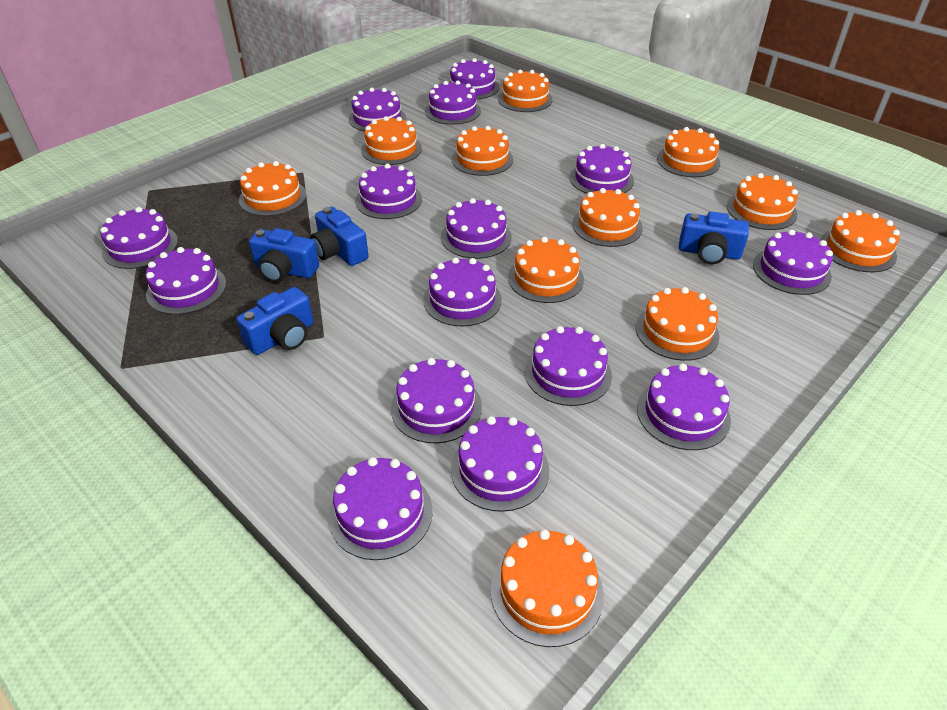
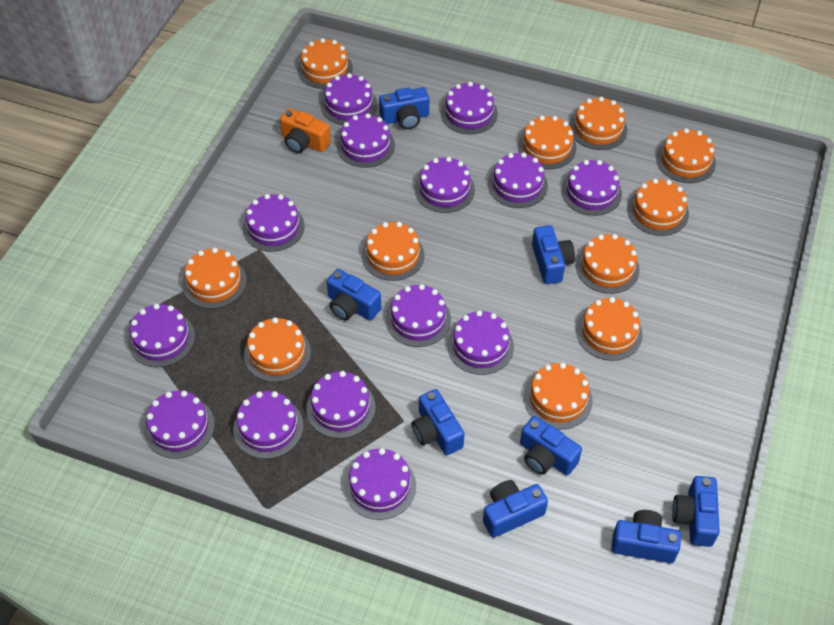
blue camera: 4 -> 8
orange camera: 0 -> 1
purple cake: 15 -> 14

